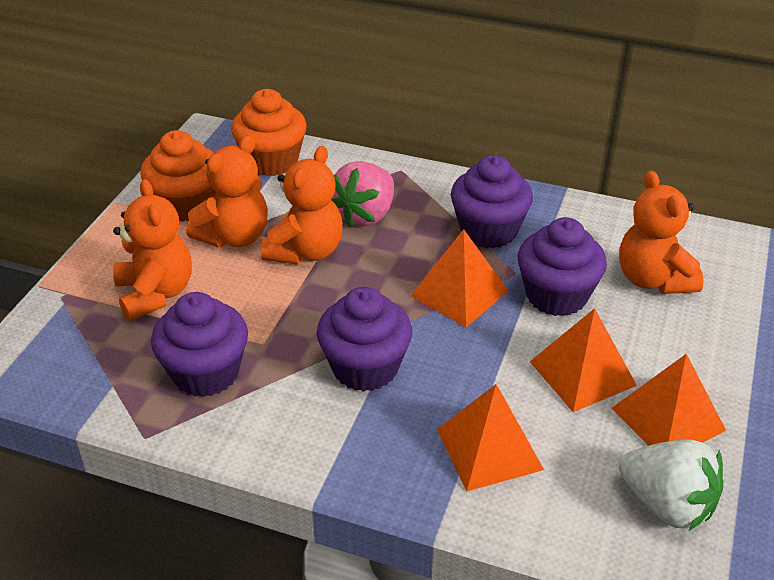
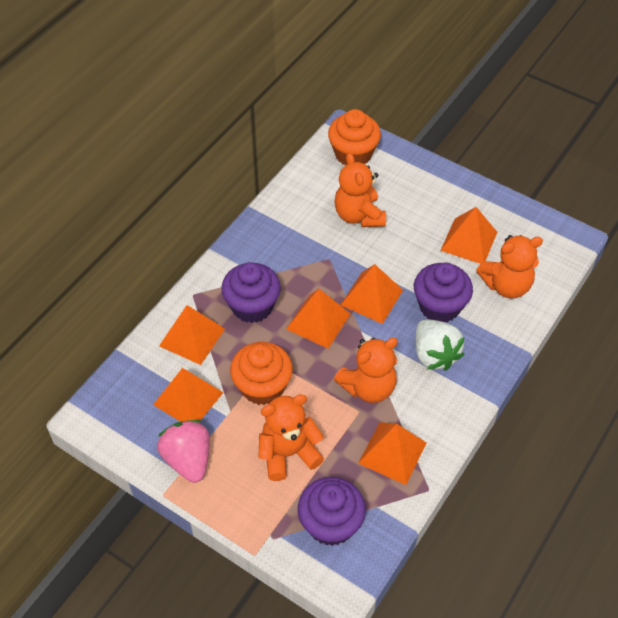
orange pyramid: 4 -> 6
purple cupcake: 4 -> 3

